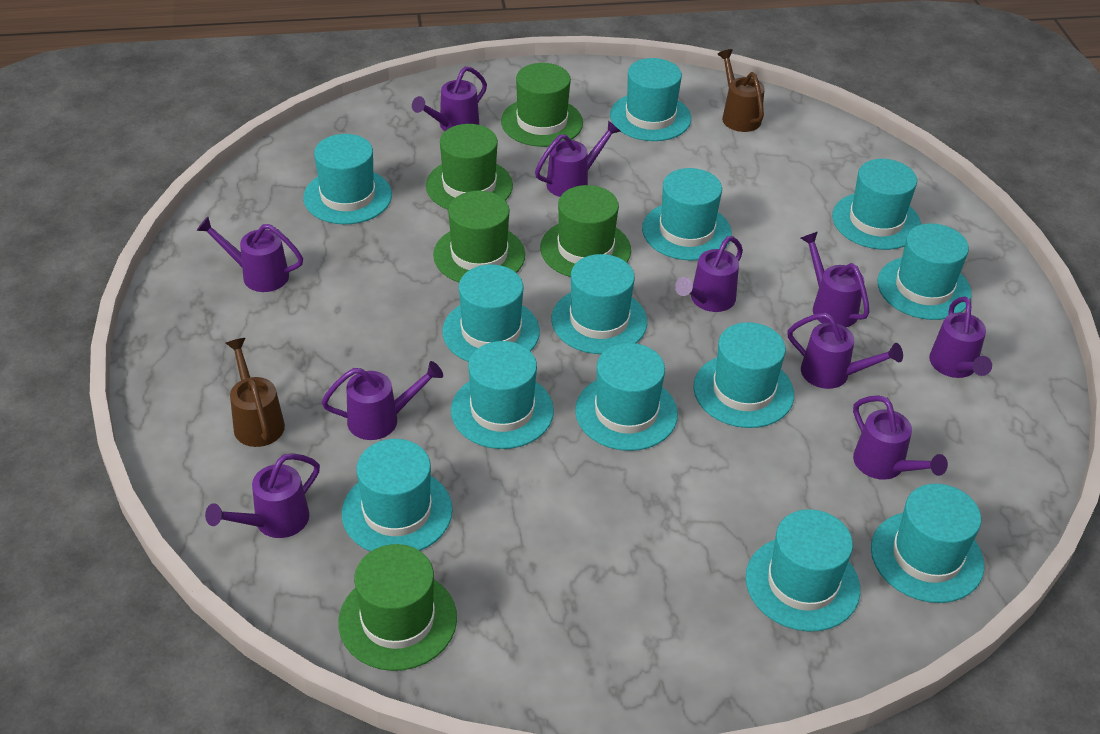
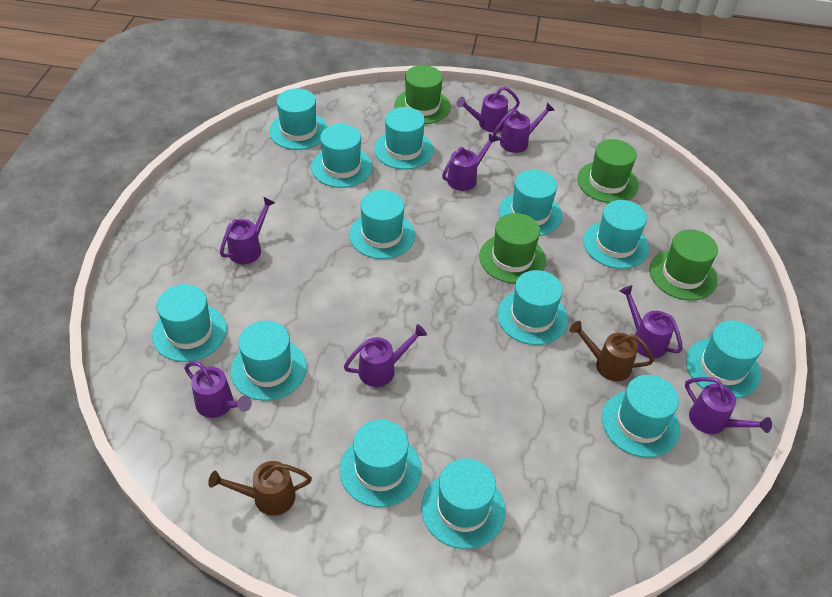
green hat: 5 -> 4
purple watering can: 10 -> 8

